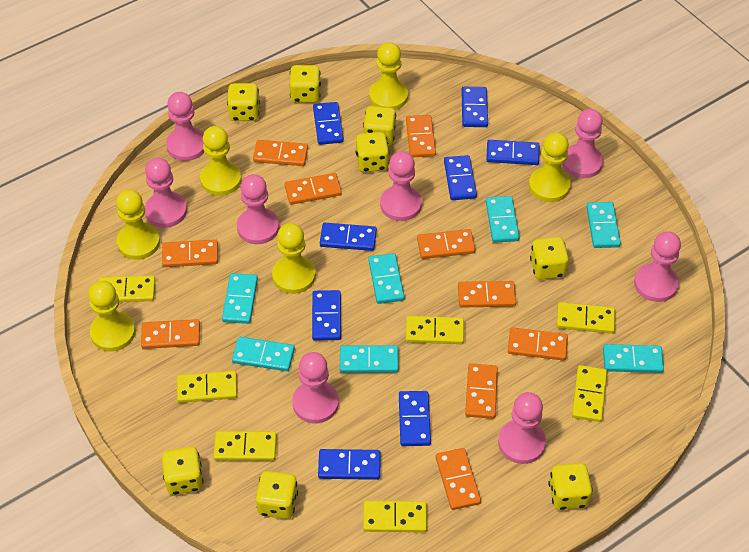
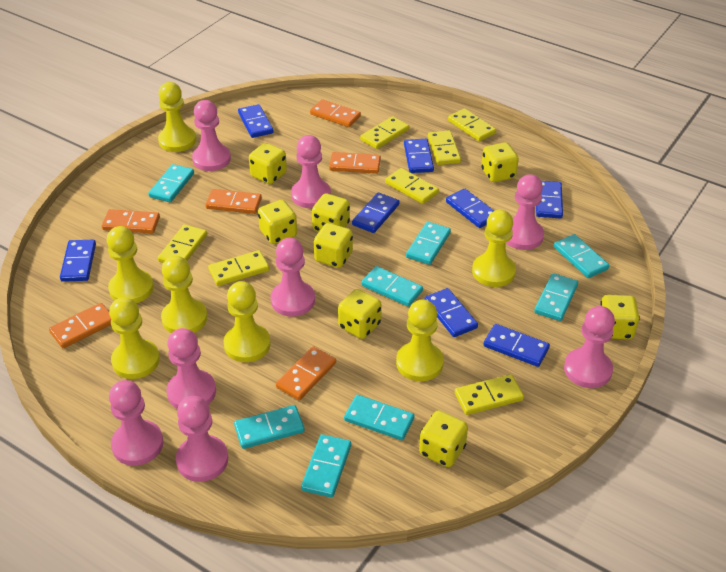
orange domino: 10 -> 6
turquoise domino: 7 -> 8
yellow pawn: 6 -> 7

